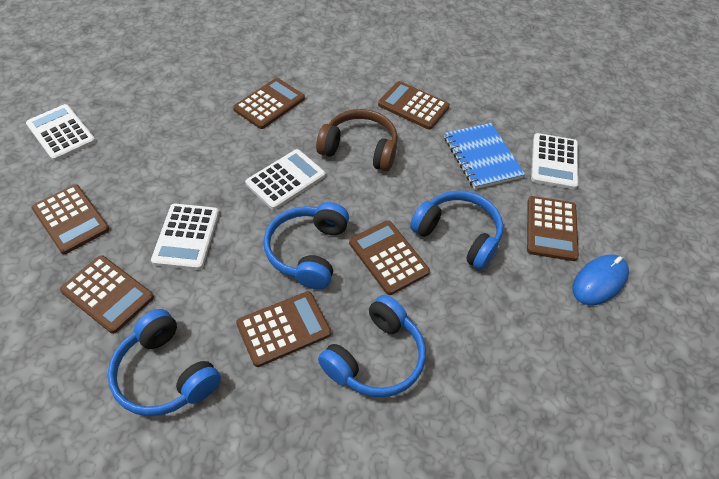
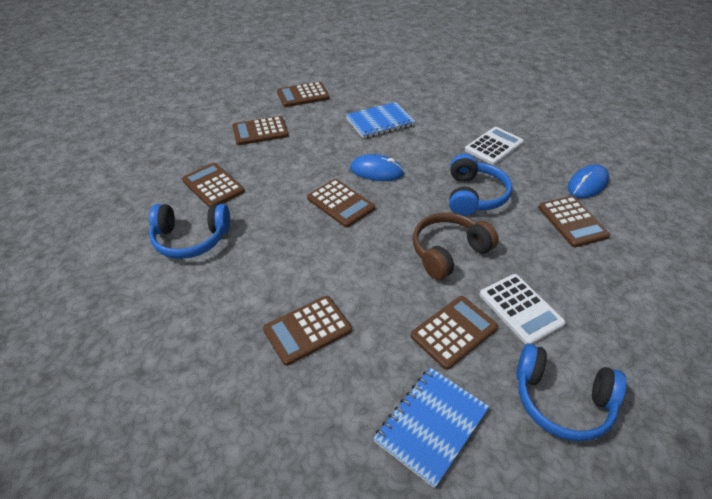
blue headphones: 4 -> 3
blue mouse: 1 -> 2
blue notebook: 1 -> 2
white calculator: 4 -> 2

